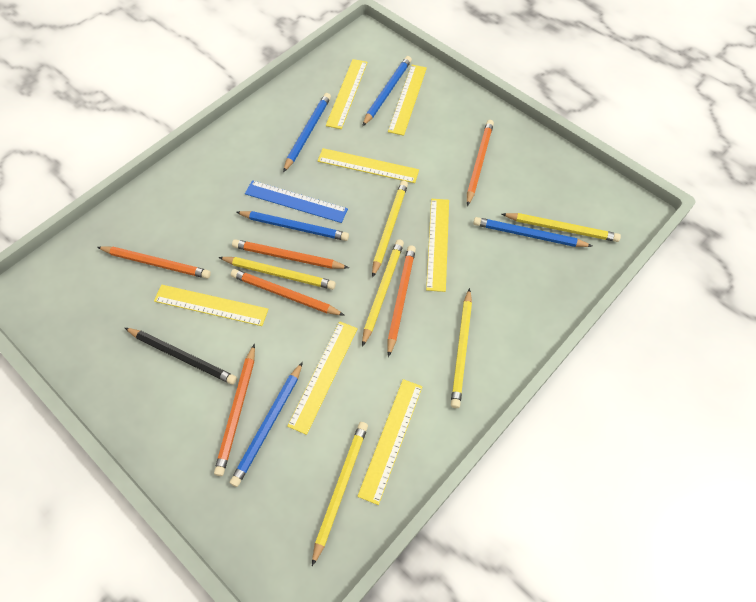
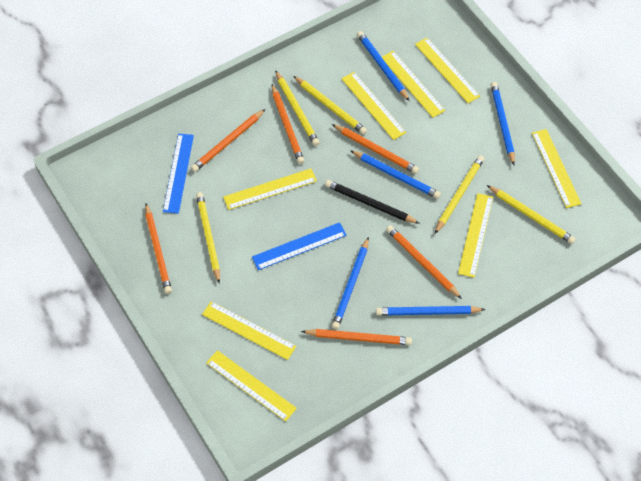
blue ruler: 1 -> 2
yellow pencil: 6 -> 5
yellow ruler: 7 -> 8

